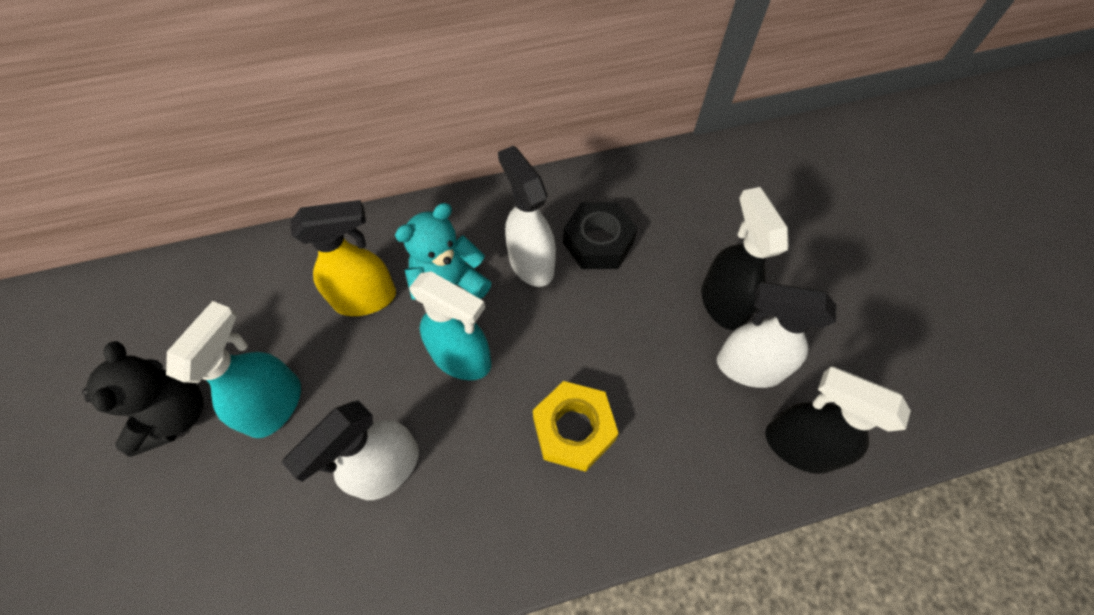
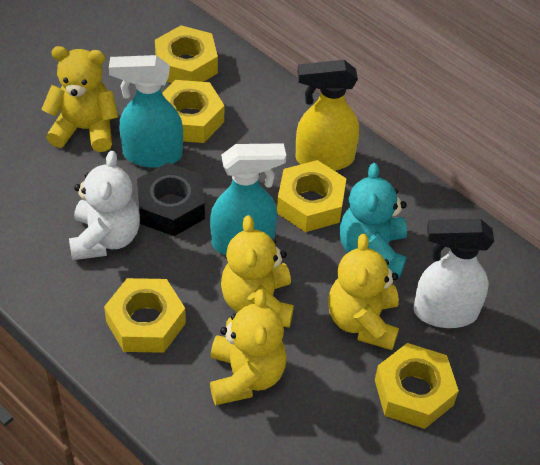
black spray bottle: 2 -> 0
black teddy bear: 1 -> 0
white spray bottle: 3 -> 1
white teddy bear: 0 -> 1
yellow nut: 1 -> 5
yellow teddy bear: 0 -> 4

